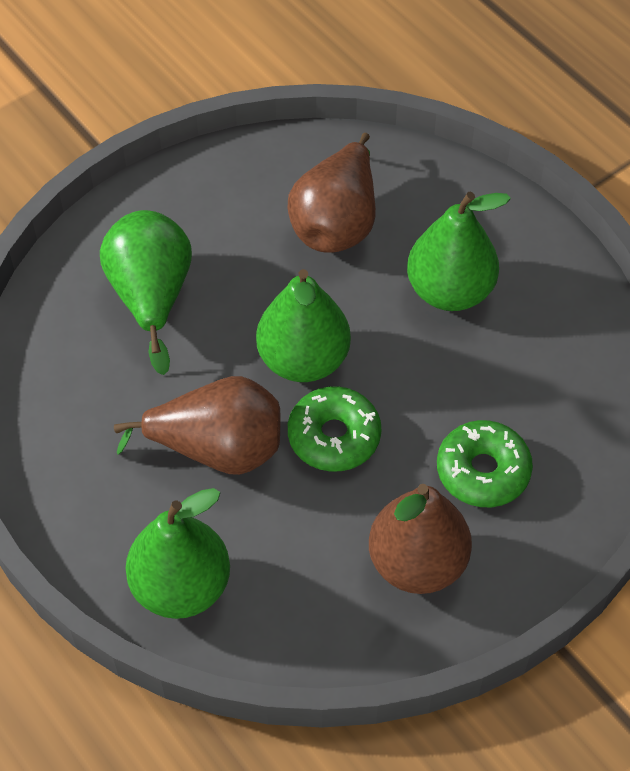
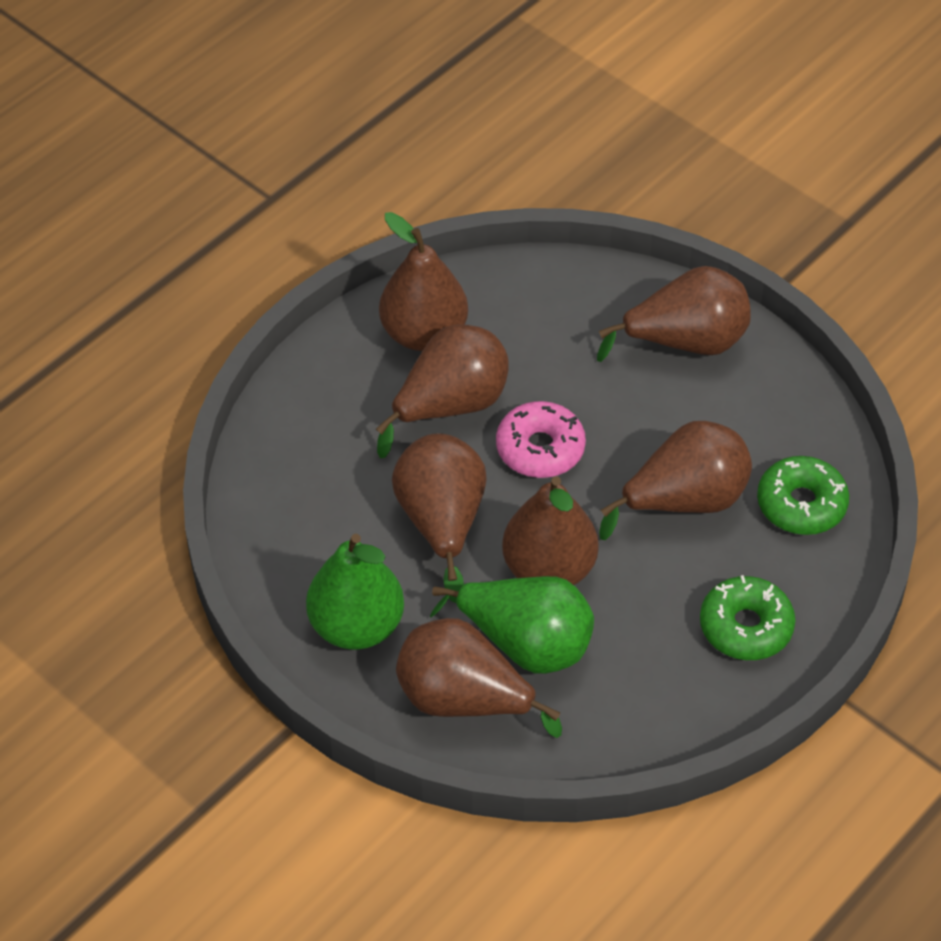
brown pear: 3 -> 7
green pear: 4 -> 2
pink donut: 0 -> 1

